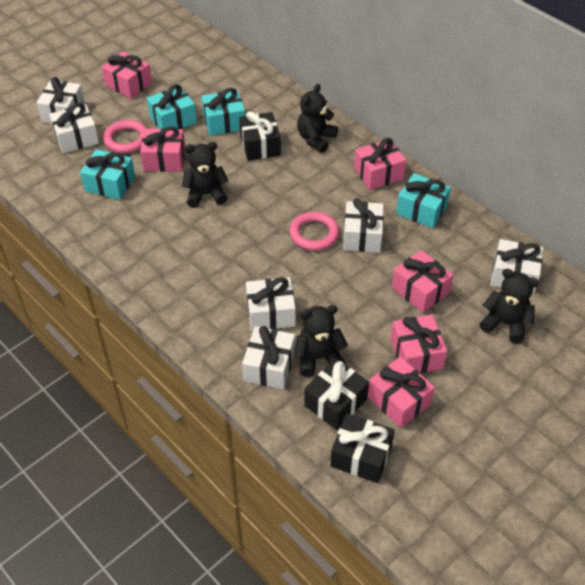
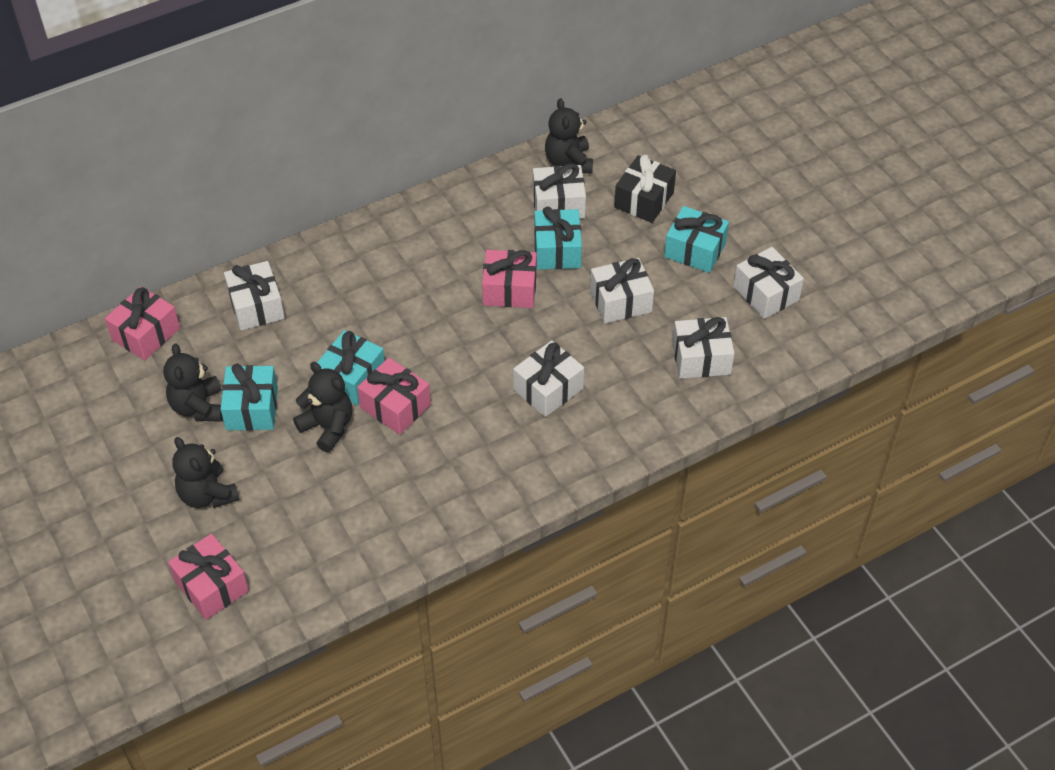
black gift: 3 -> 1
pink gift: 6 -> 4
pink ring: 2 -> 0

